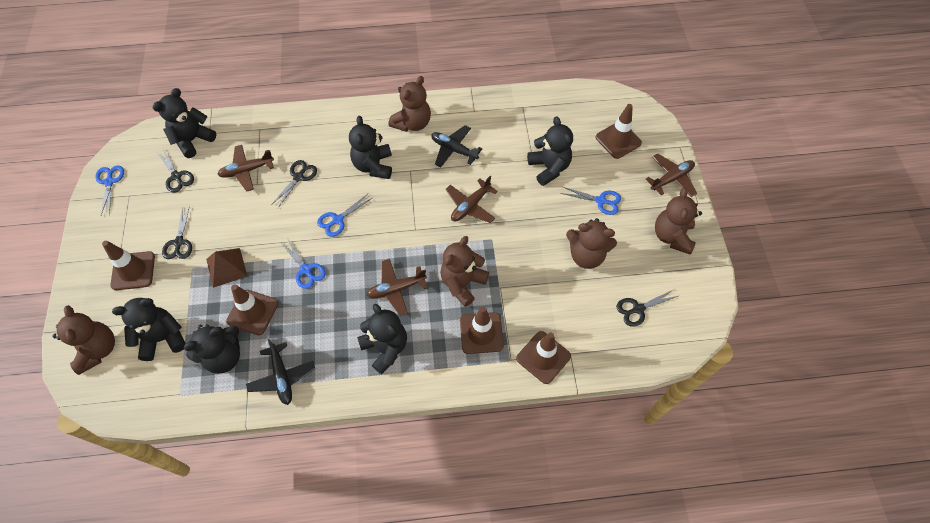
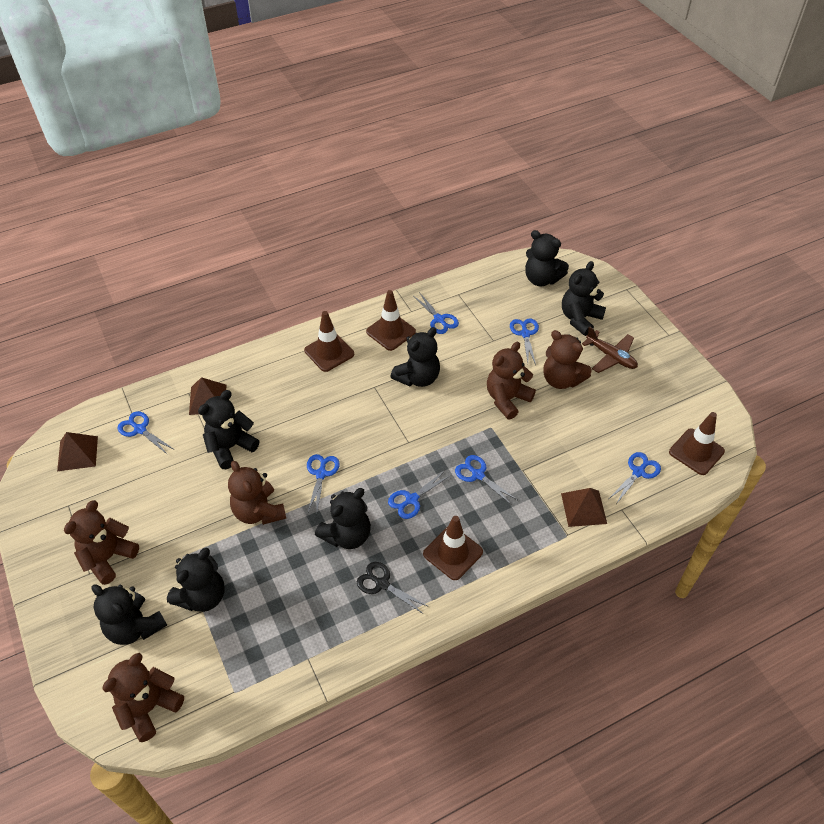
black plane: 2 -> 0
black scissors: 4 -> 1
black teddy bear: 6 -> 7
blue scissors: 4 -> 7
brown plane: 4 -> 1
brown pyramid: 1 -> 3
brown traffic cone: 5 -> 4

